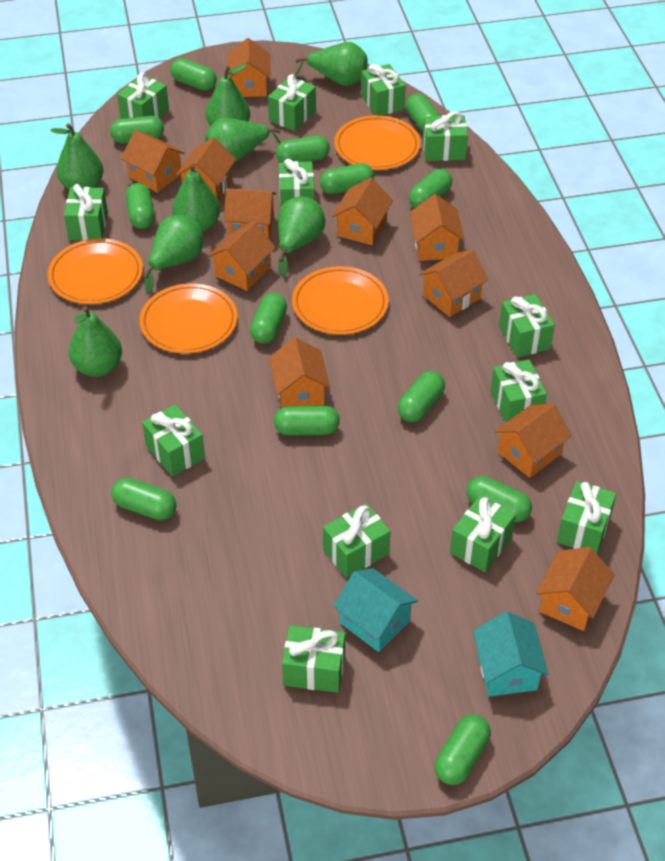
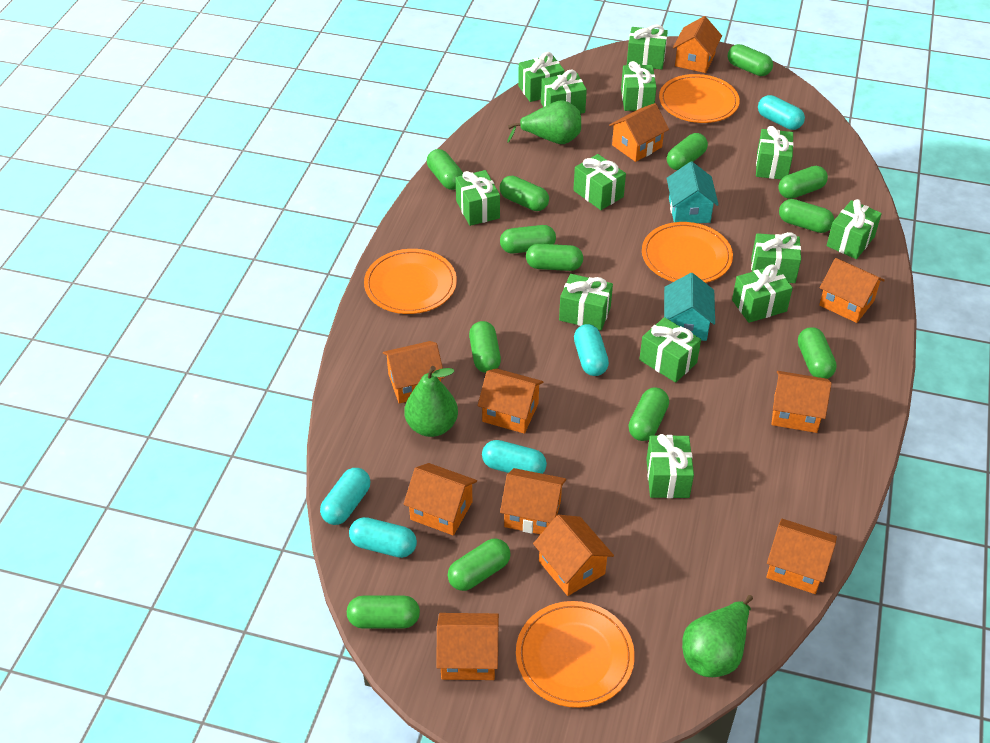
green pear: 8 -> 3
turquoise capsule: 0 -> 5

